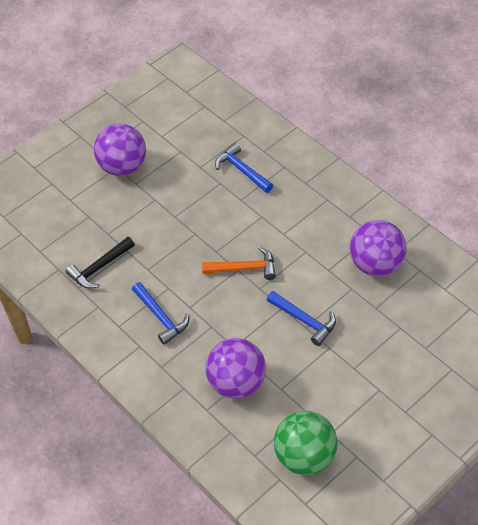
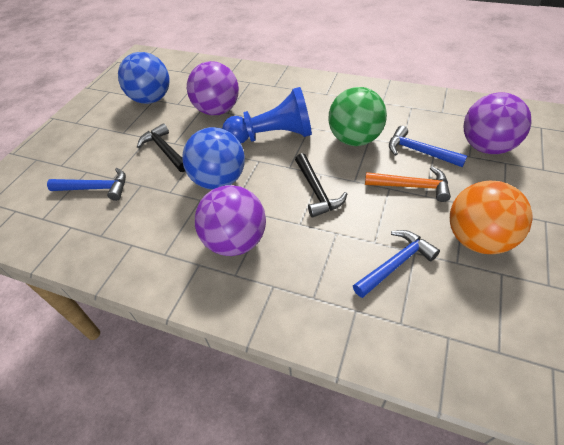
black hammer: 1 -> 2
blue ball: 0 -> 2
blue pawn: 0 -> 1
orange ball: 0 -> 1

